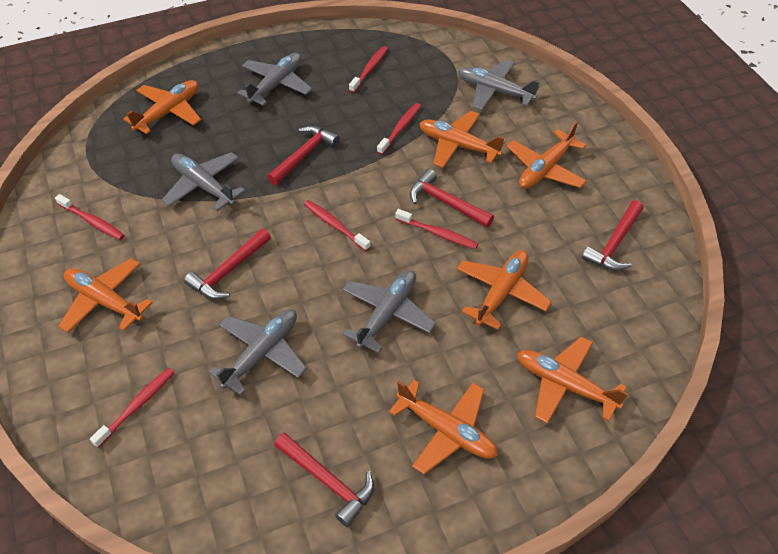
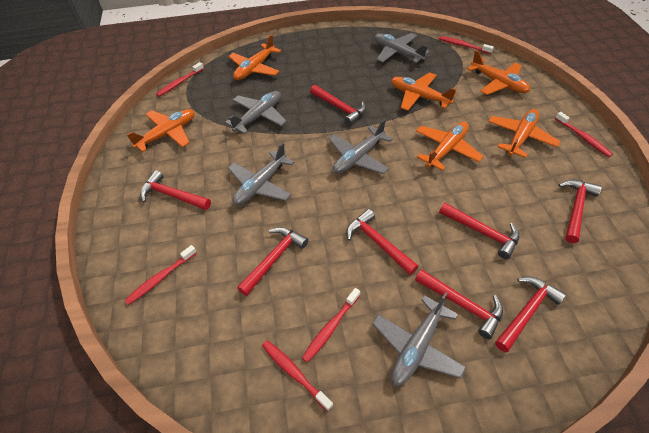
orange plane: 7 -> 6
red hammer: 5 -> 8

